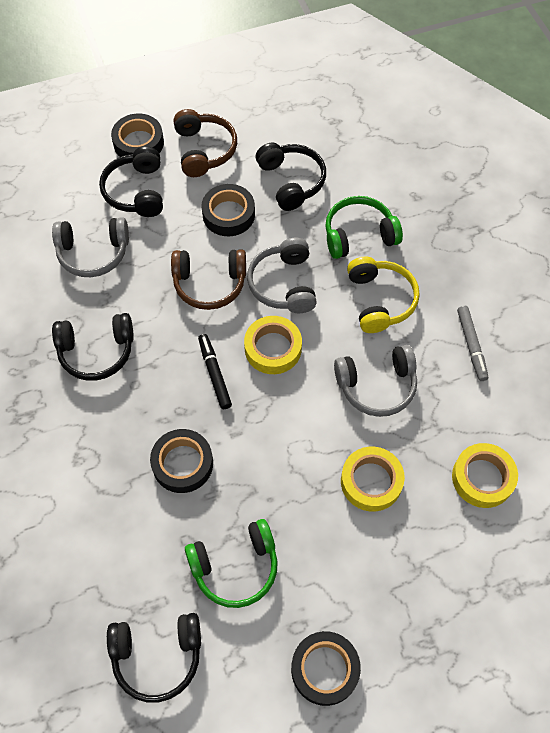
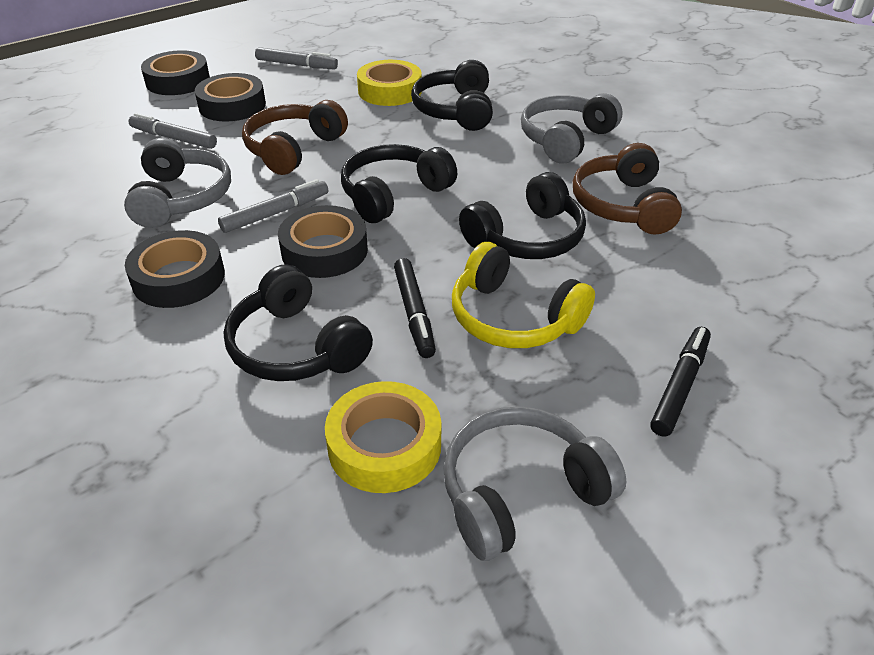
black marker: 1 -> 2
green headphones: 2 -> 0
grey marker: 1 -> 3
yellow tape: 3 -> 2

